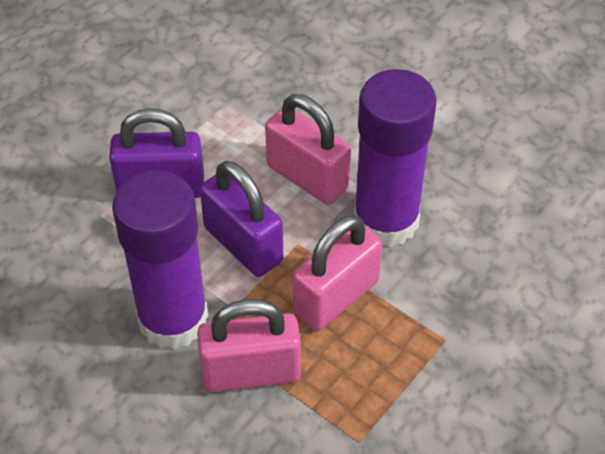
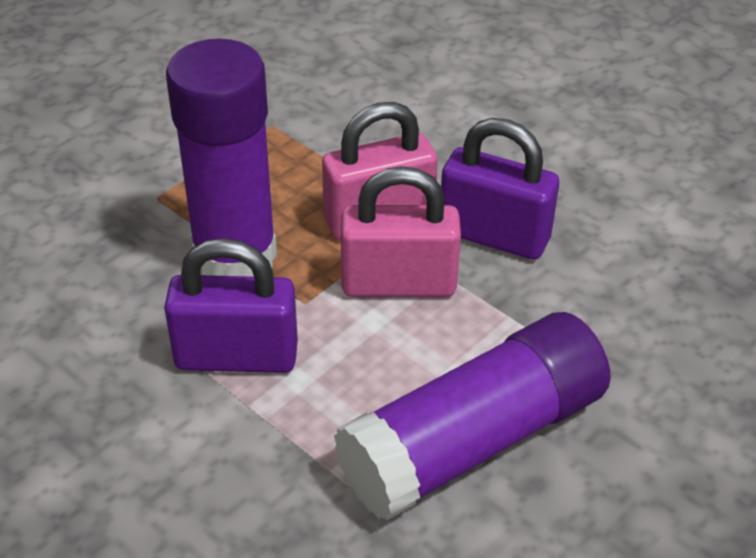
pink padlock: 3 -> 2

